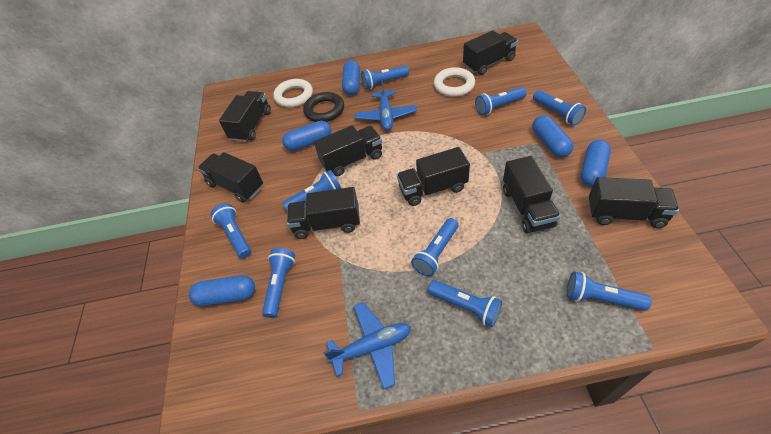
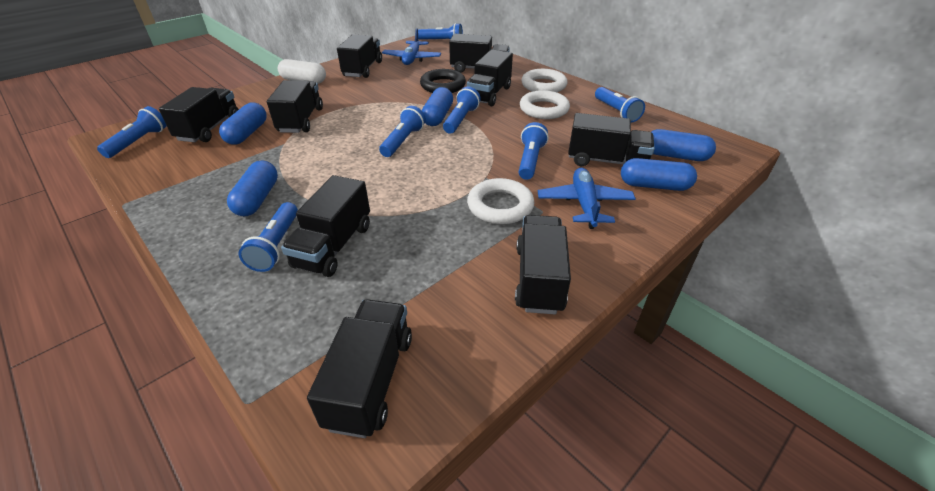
black truck: 8 -> 9
blue flashlight: 9 -> 7
white capsule: 0 -> 1
white ring: 2 -> 3

